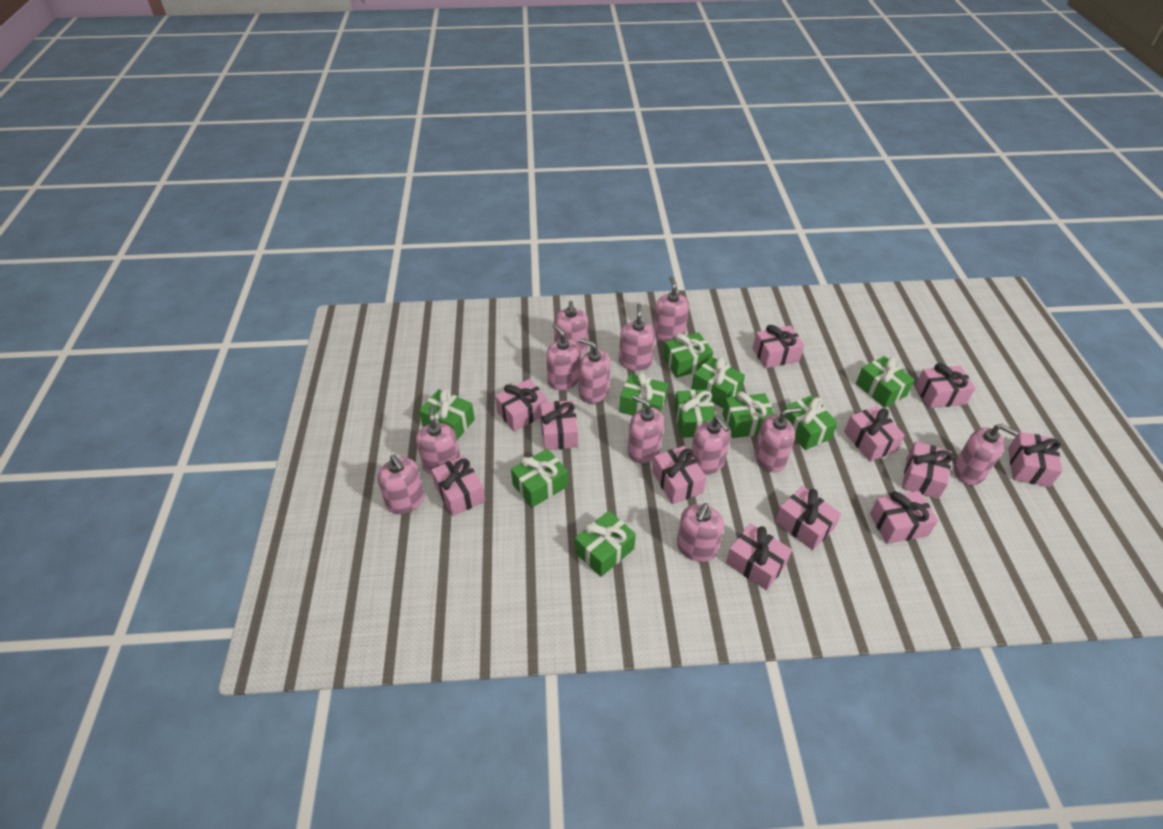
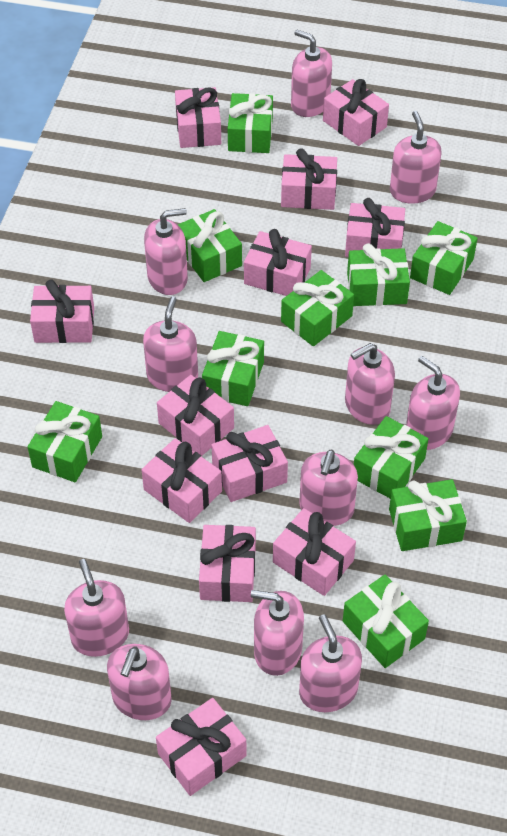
pink soap dispenser: 12 -> 11

